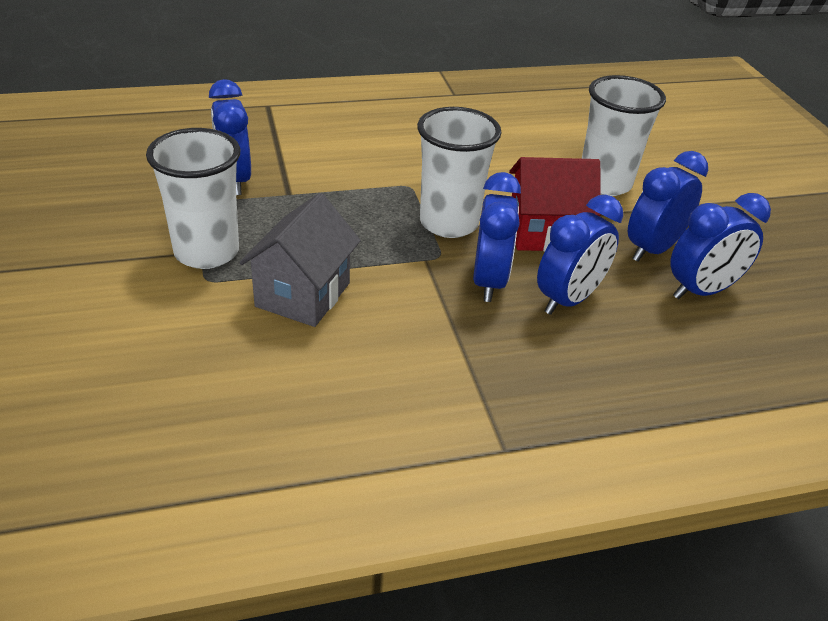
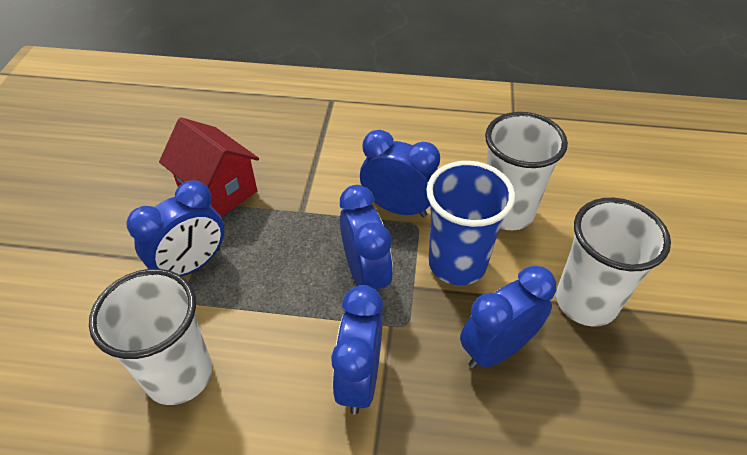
blue cup: 0 -> 1
grey house: 1 -> 0

